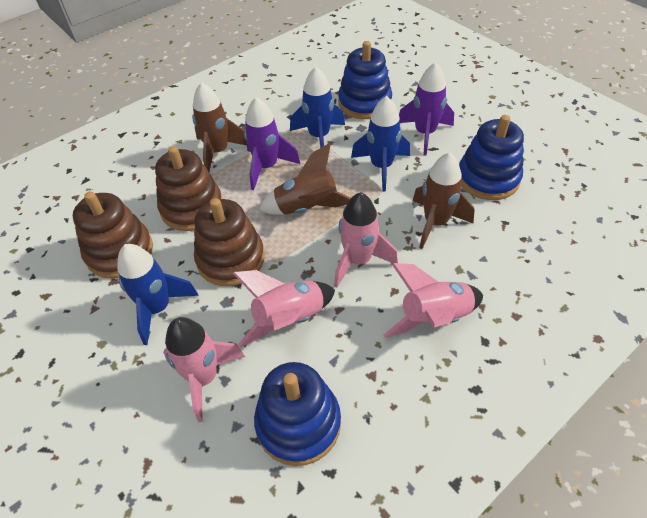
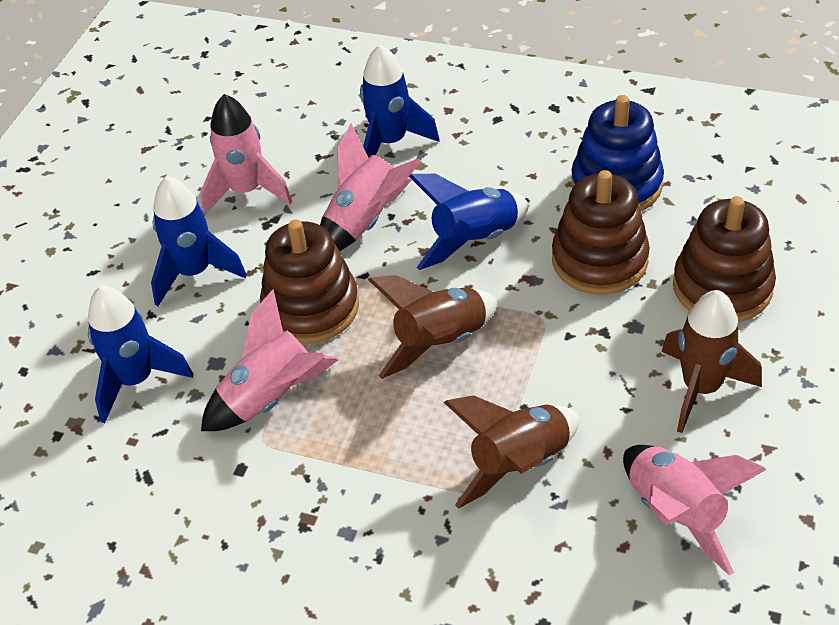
blue rocket: 3 -> 4
blue stacking toy: 3 -> 1
purple rocket: 2 -> 0

